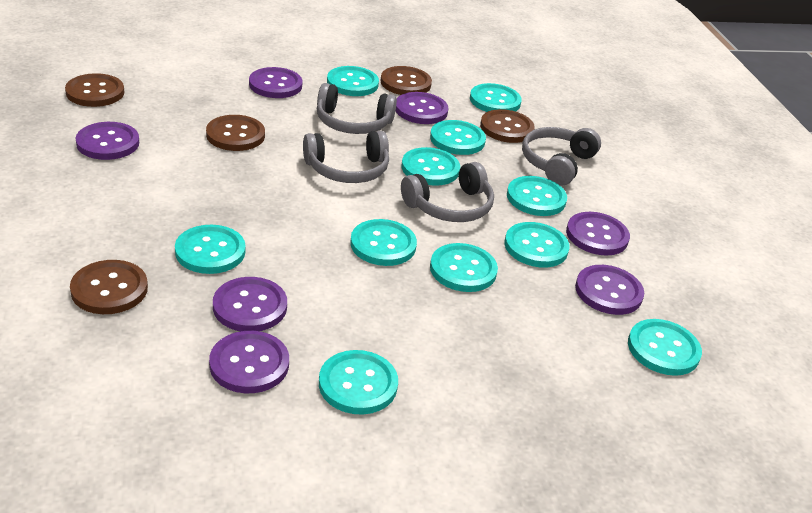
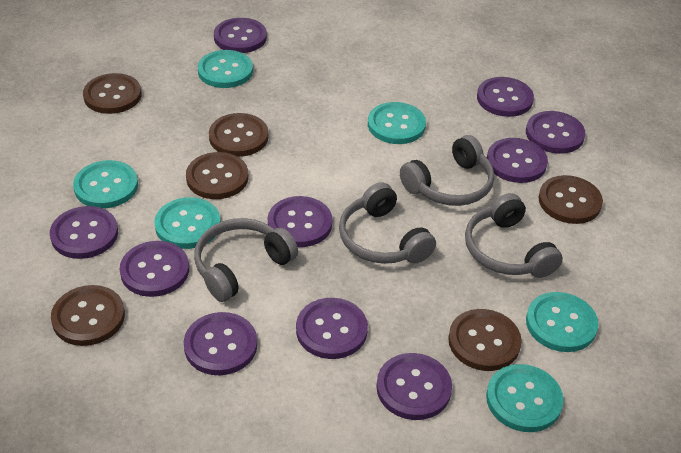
brown button: 5 -> 6
purple button: 7 -> 10
turquoise button: 11 -> 6

